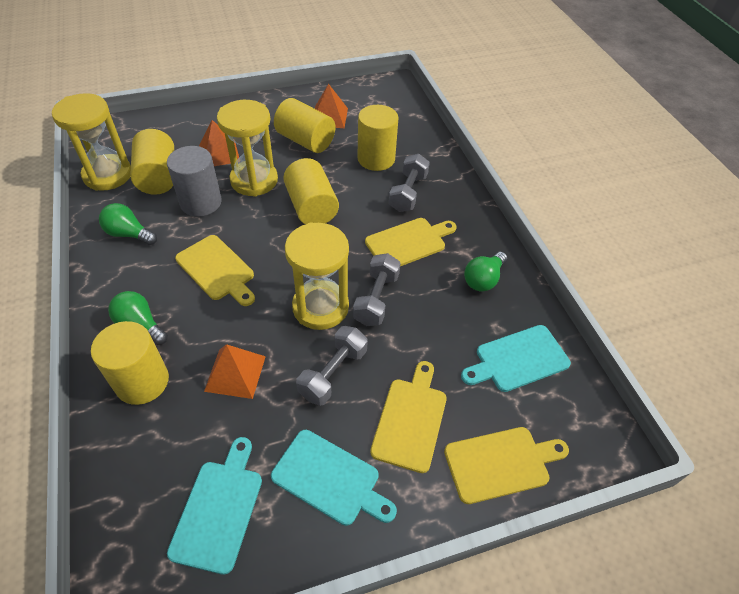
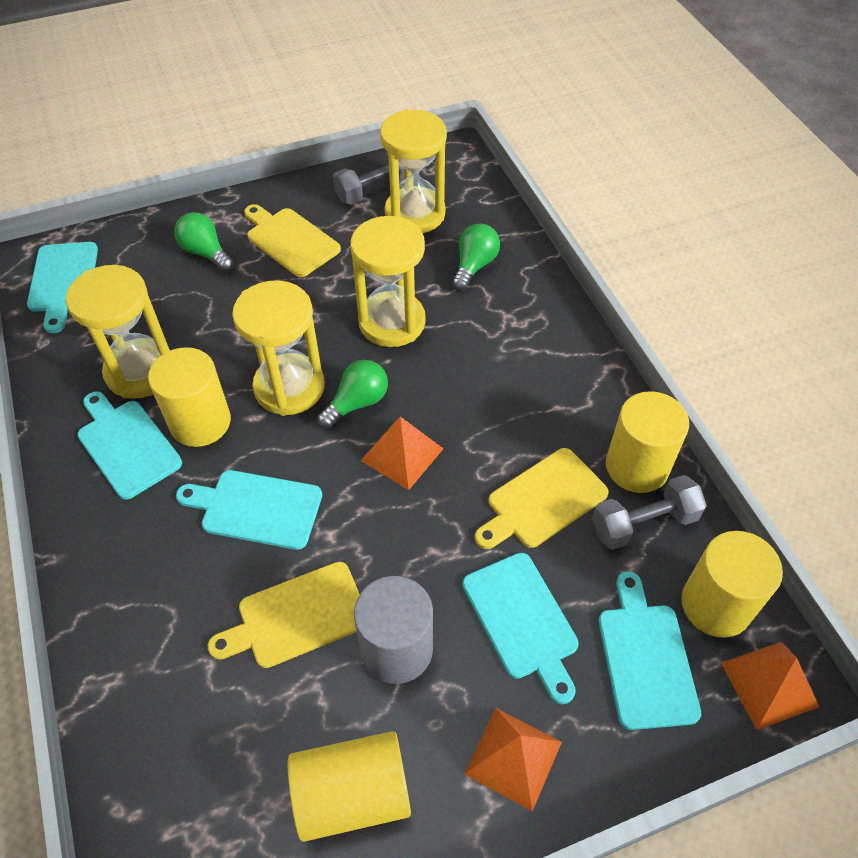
grey dumbbell: 3 -> 2
turquoise cutting board: 3 -> 5
yellow cutting board: 4 -> 3
yellow cylinder: 5 -> 4
yellow hourglass: 3 -> 4

